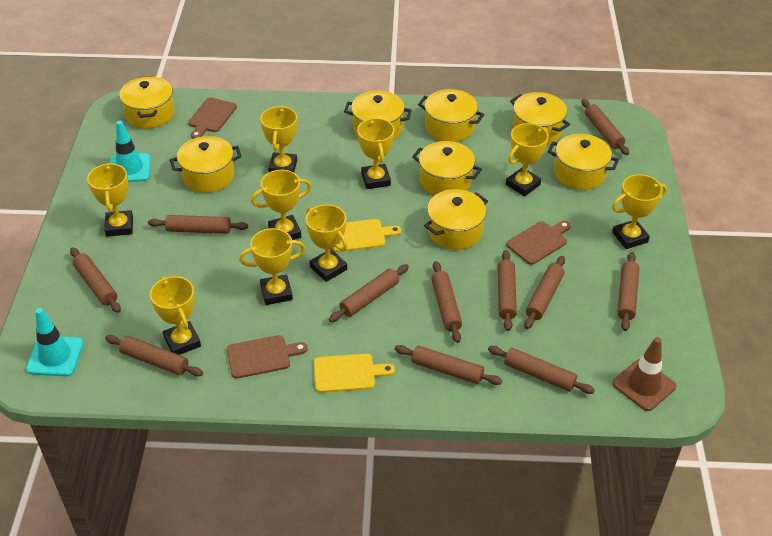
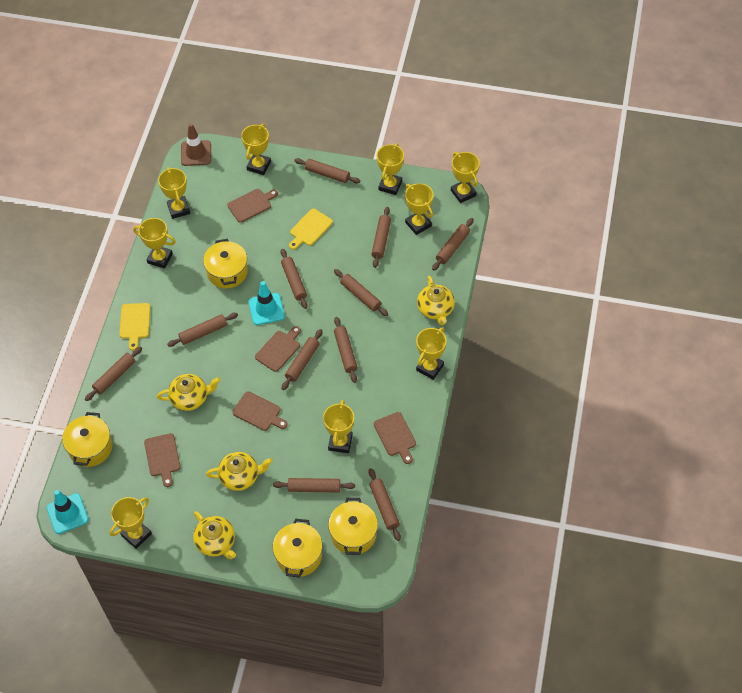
brown cutting board: 3 -> 5
yellow pot: 8 -> 4
yellow teapot: 0 -> 4

